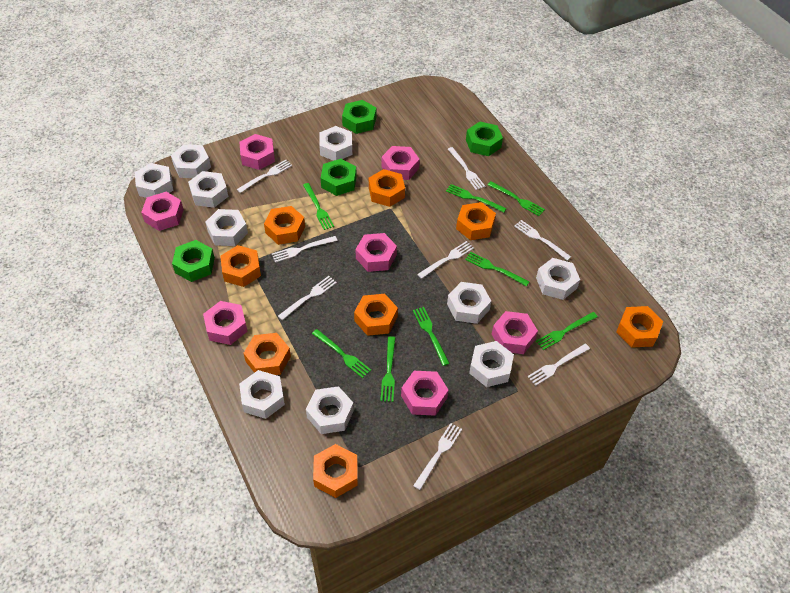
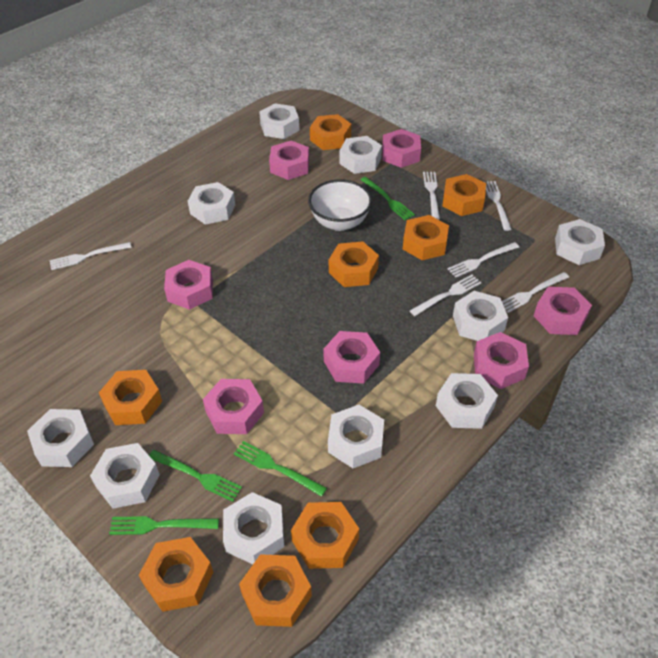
green fork: 8 -> 4
green nut: 4 -> 0
white bowl: 0 -> 1
white fork: 8 -> 6

